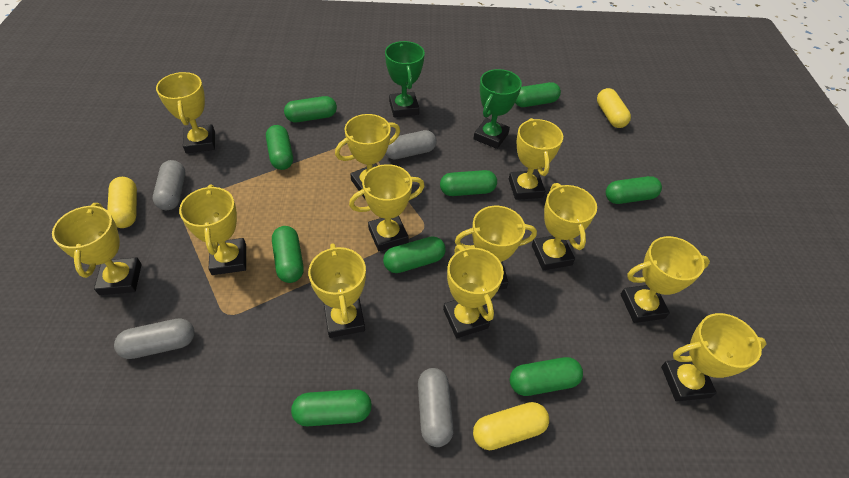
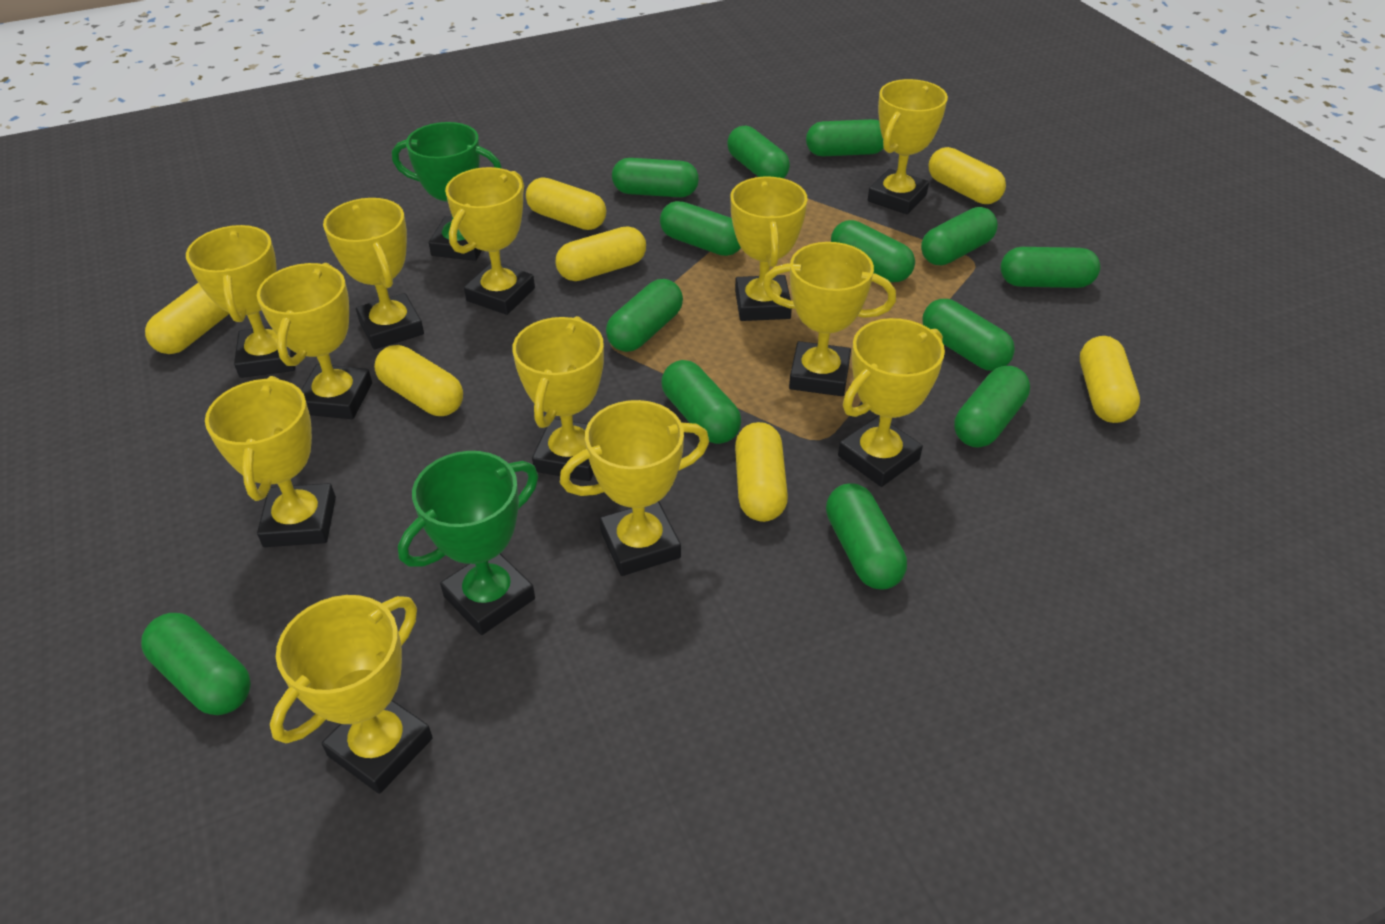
green capsule: 9 -> 13
grey capsule: 4 -> 0
yellow capsule: 3 -> 7

